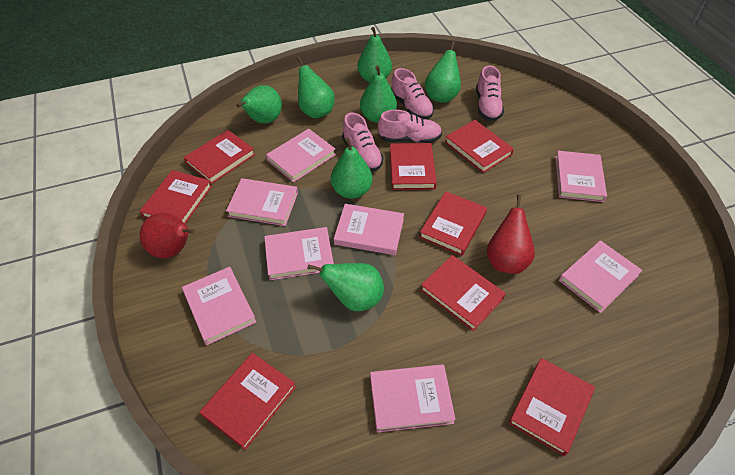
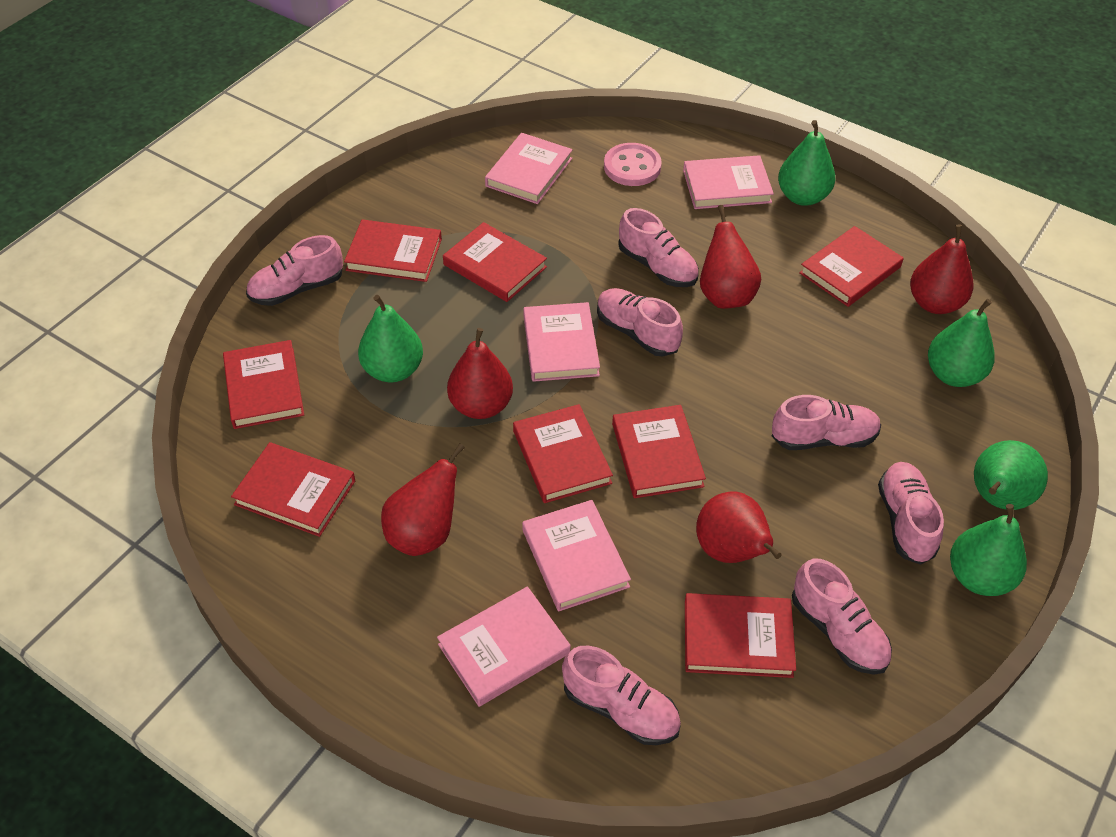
green pear: 7 -> 5
pink book: 8 -> 5
pink button: 0 -> 1
pink shoe: 4 -> 7
red pear: 2 -> 5

